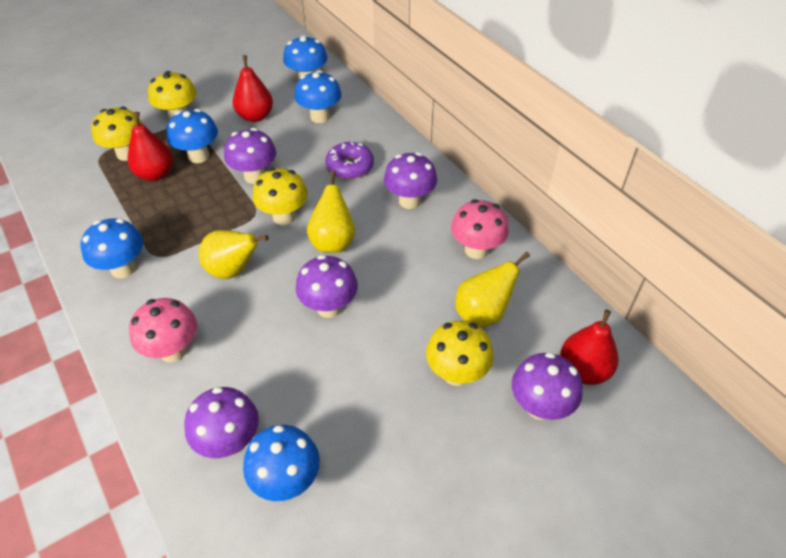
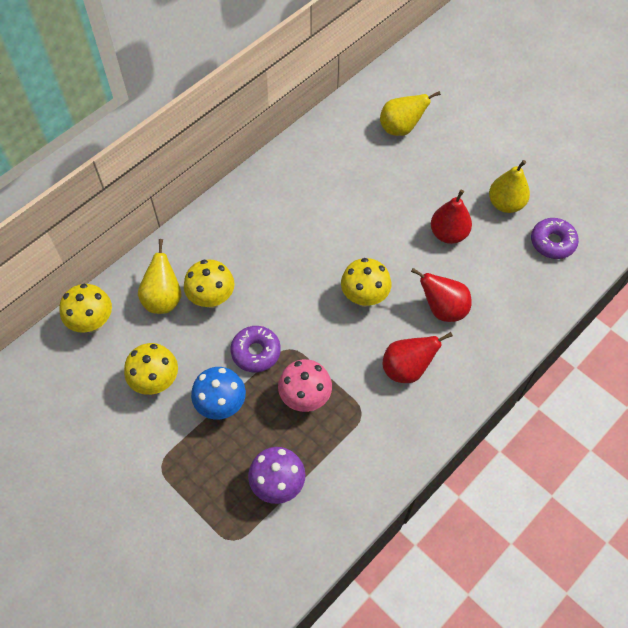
blue mushroom: 5 -> 1
pink mushroom: 2 -> 1
purple donut: 1 -> 2
purple mushroom: 5 -> 1

